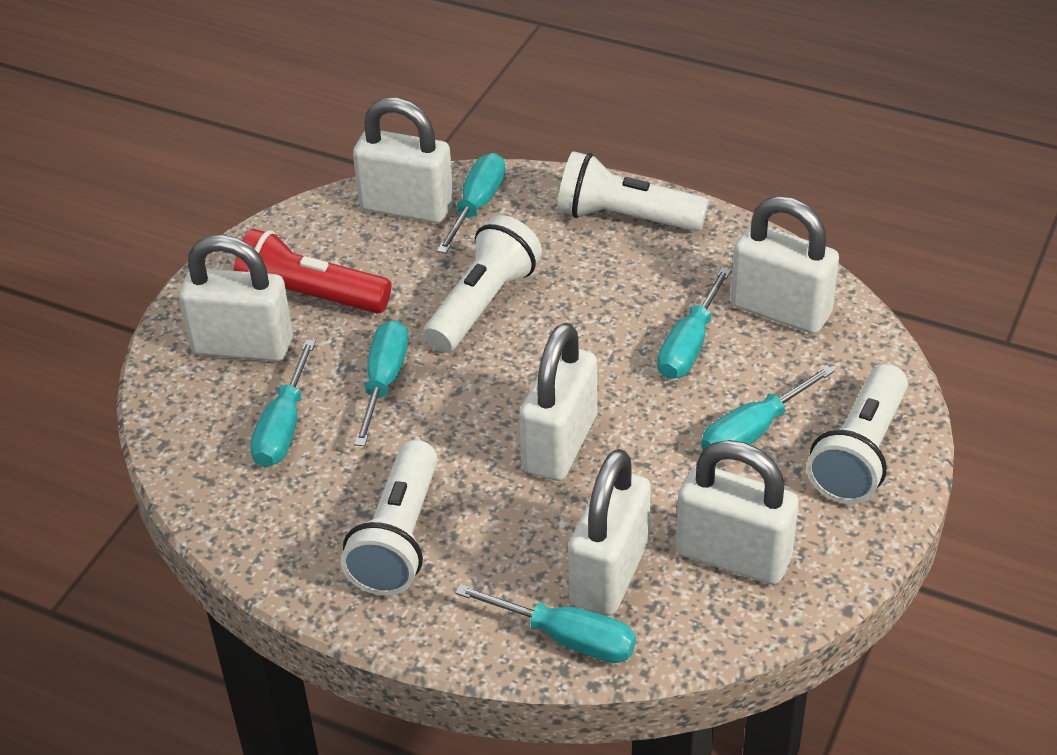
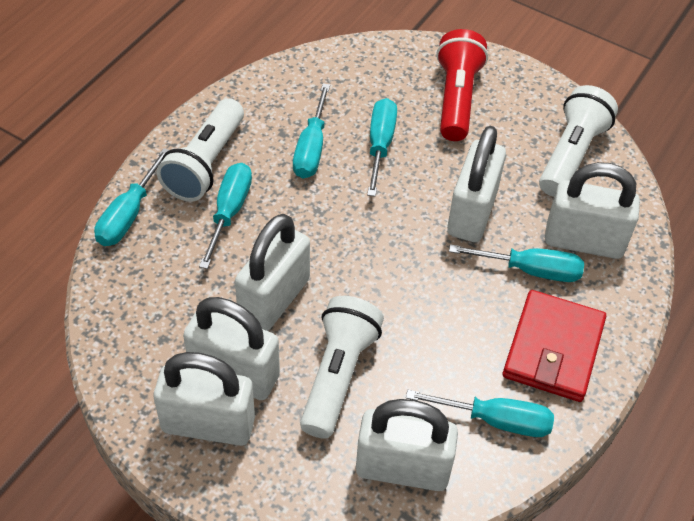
red wallet: 0 -> 1
white flashlight: 4 -> 3

